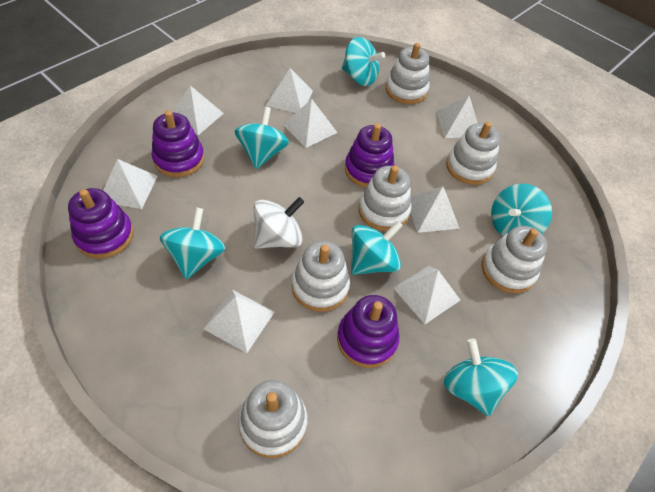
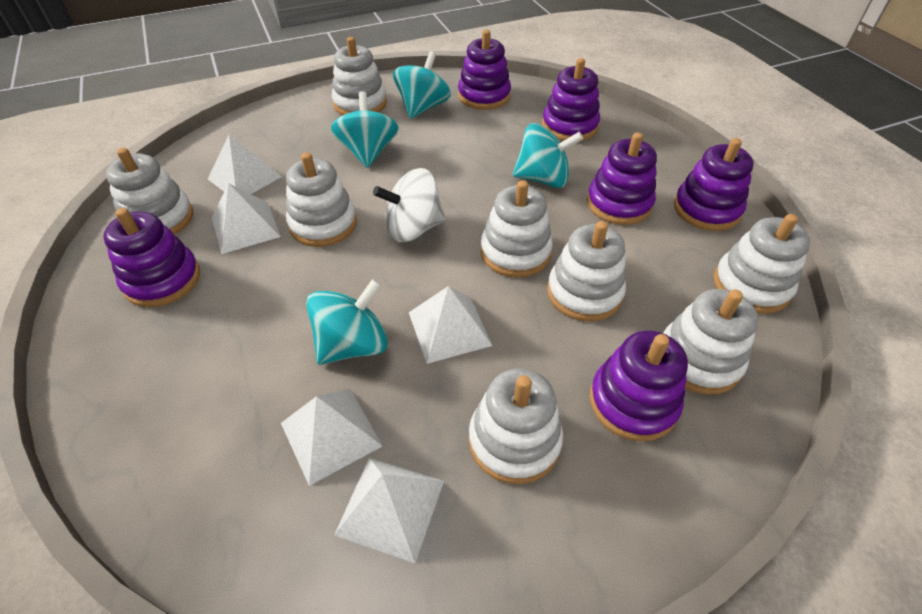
purple stacking toy: 4 -> 6
turquoise spinning top: 6 -> 4
white pyramid: 8 -> 5
white stacking toy: 6 -> 8

